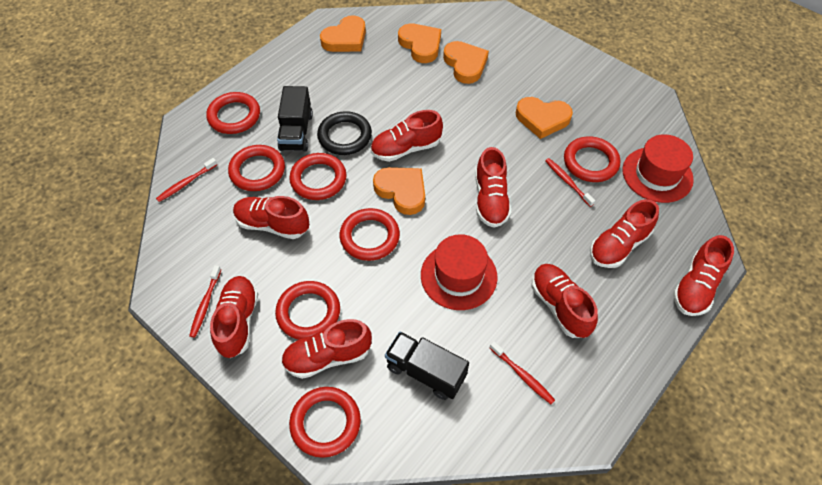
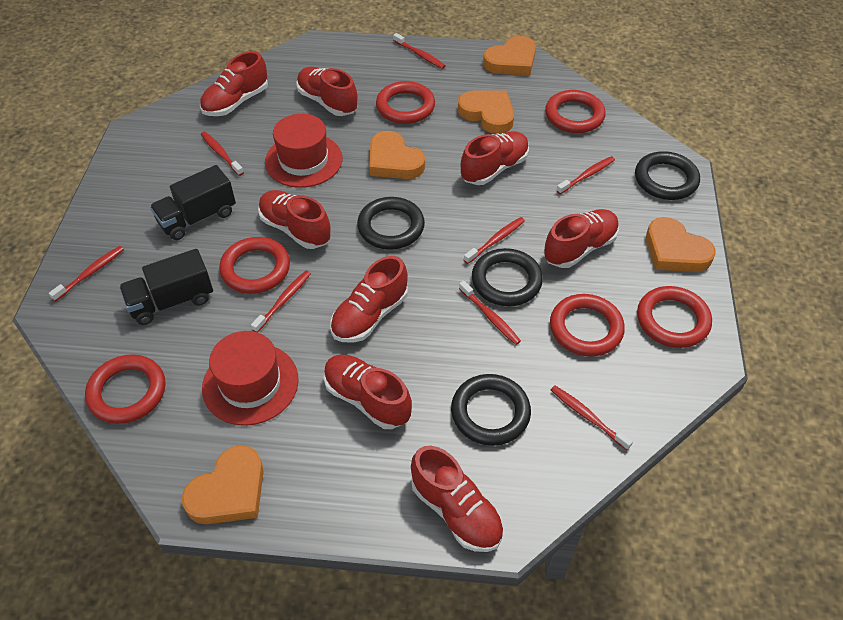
black ring: 1 -> 4
red ring: 7 -> 6
red toothbrush: 4 -> 8

